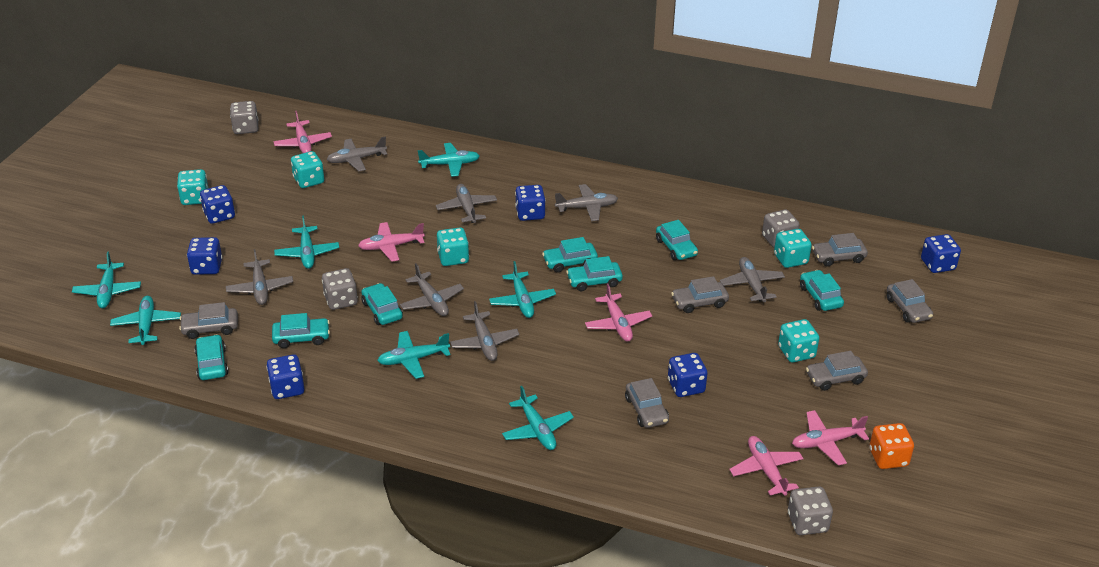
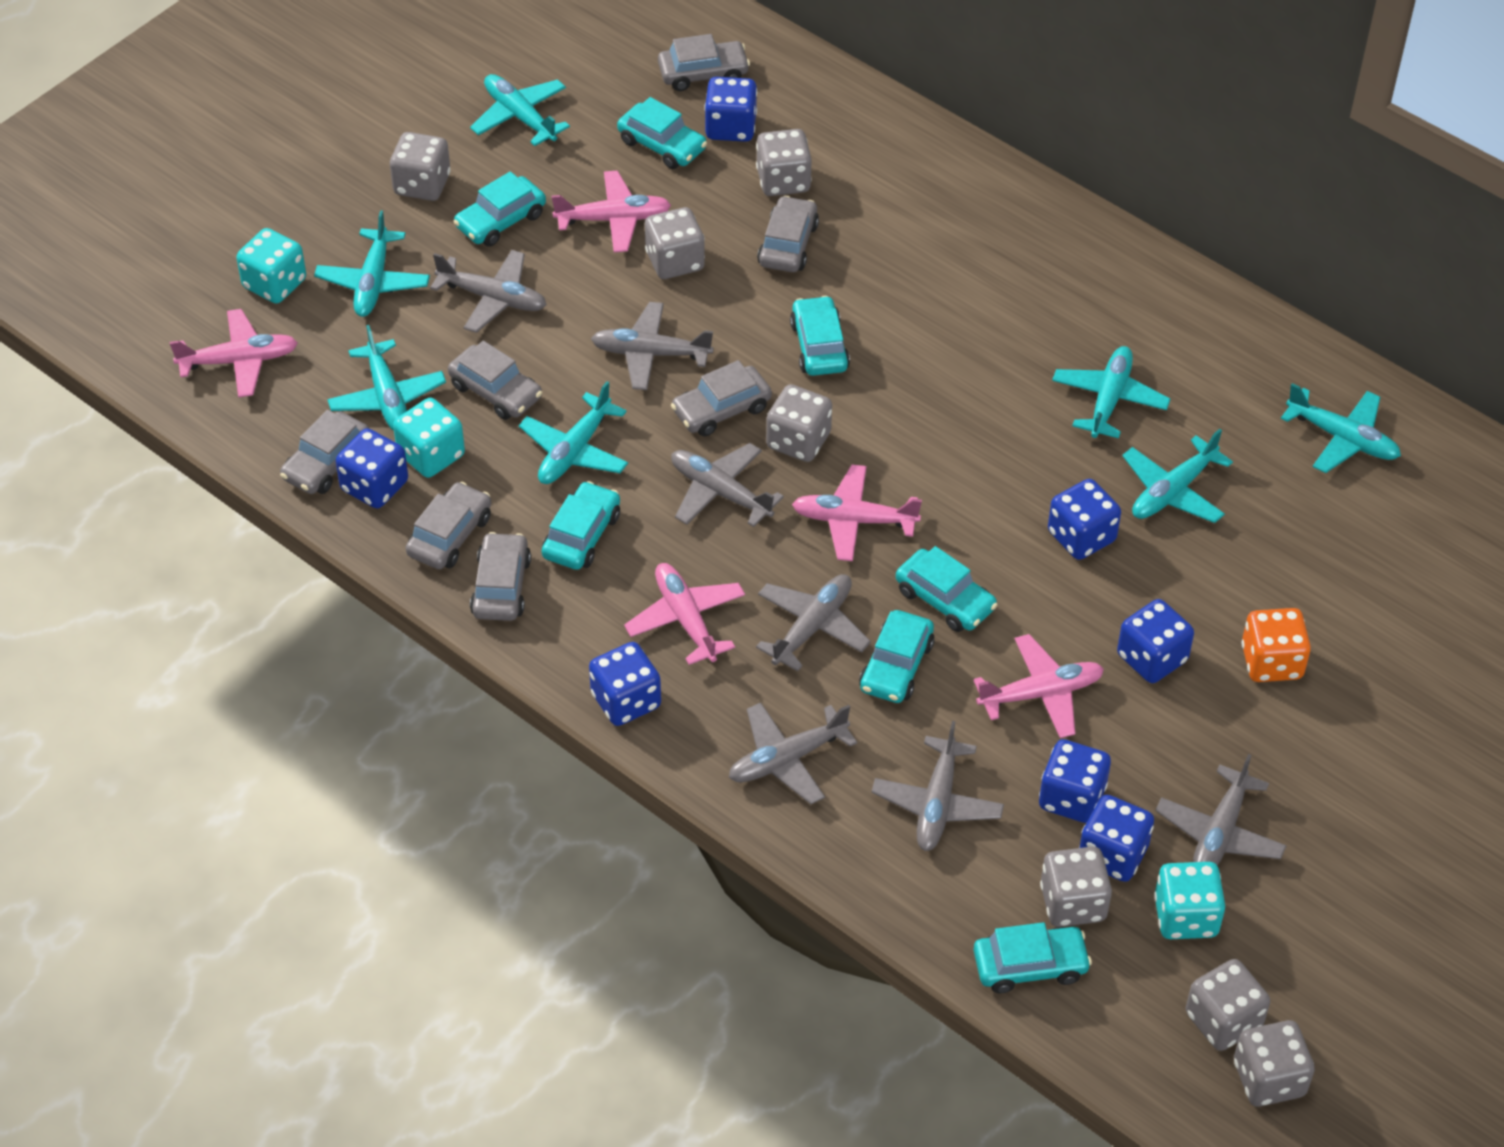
blue dice: 6 -> 7
grey car: 6 -> 7
grey dice: 4 -> 7
turquoise dice: 5 -> 3

